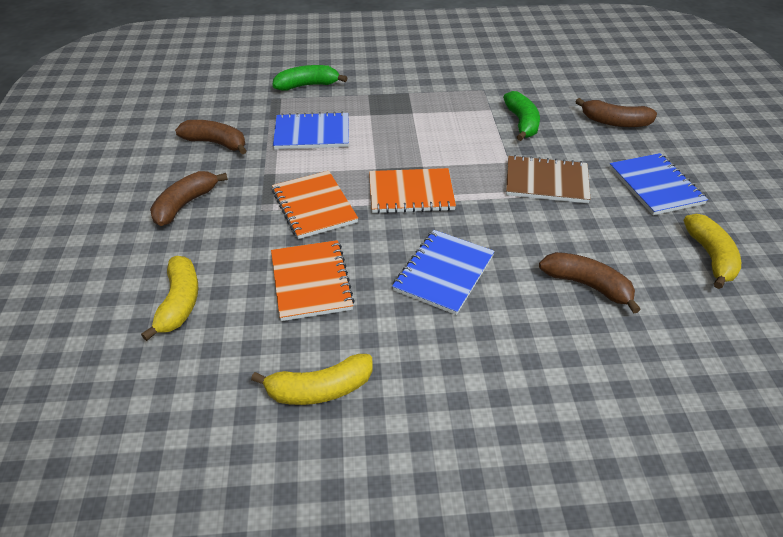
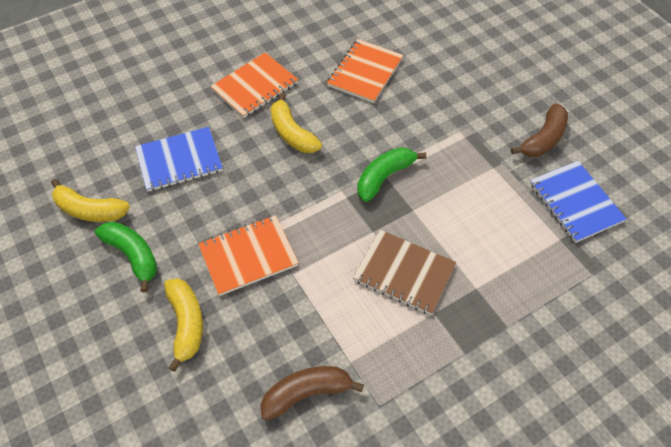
blue notebook: 3 -> 2
brown banana: 4 -> 2

